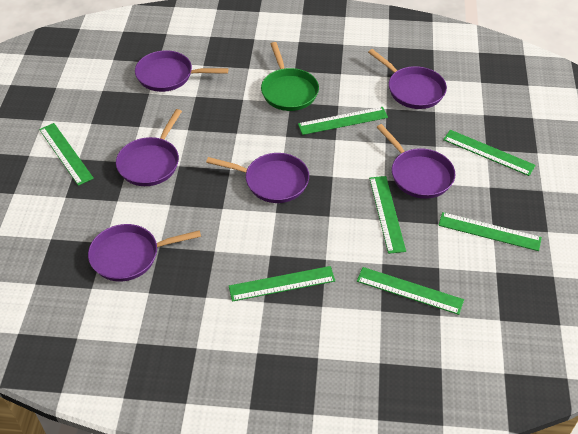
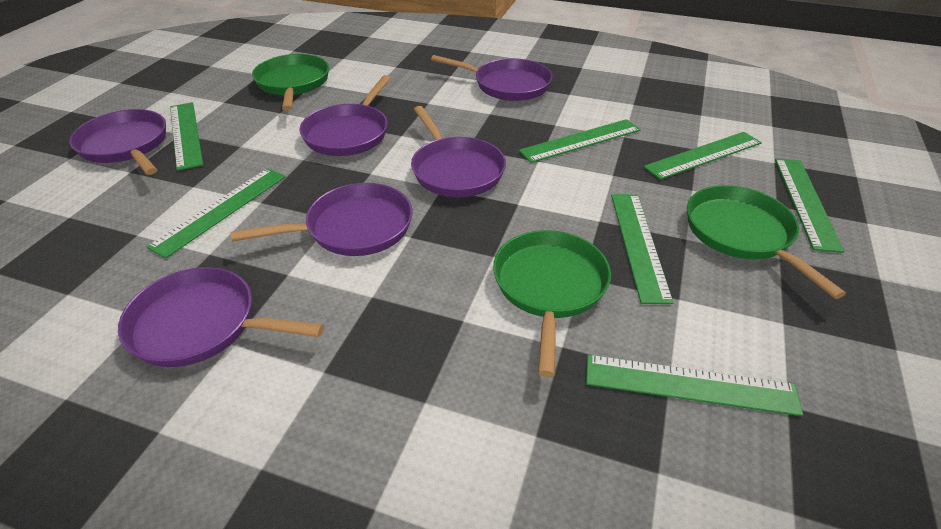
green pan: 1 -> 3

